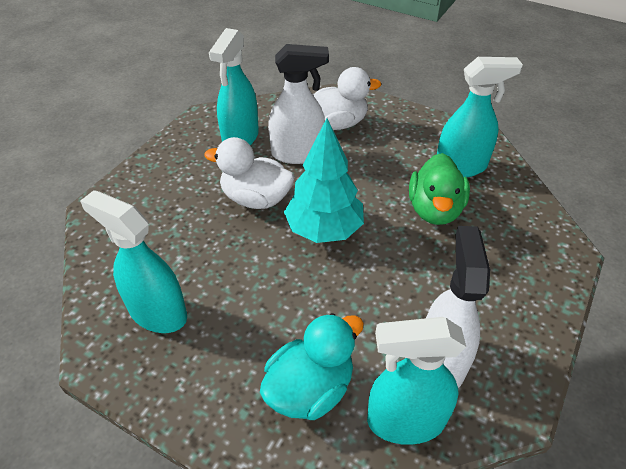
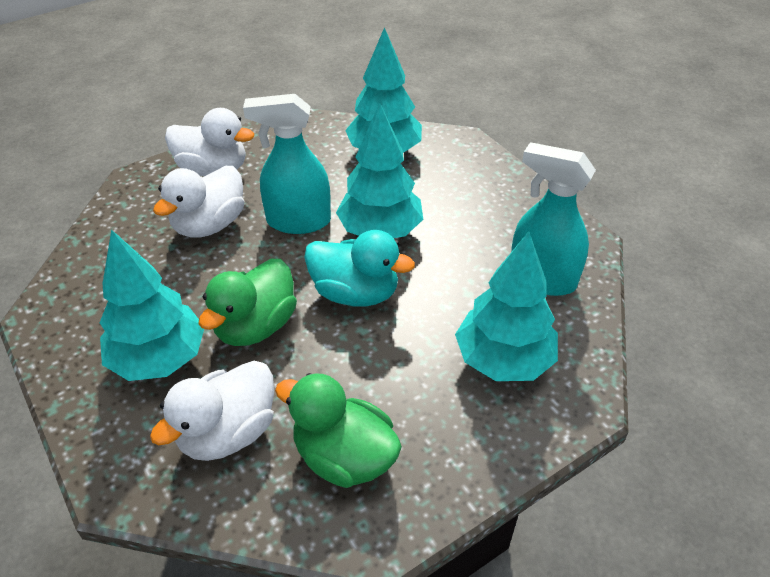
green duck: 1 -> 2
turquoise spray bottle: 4 -> 2
turquoise tree: 1 -> 4
white duck: 2 -> 3
white spray bottle: 2 -> 0

